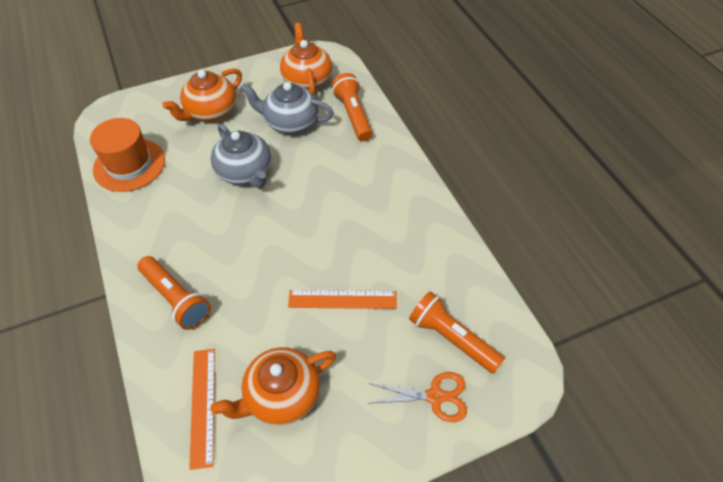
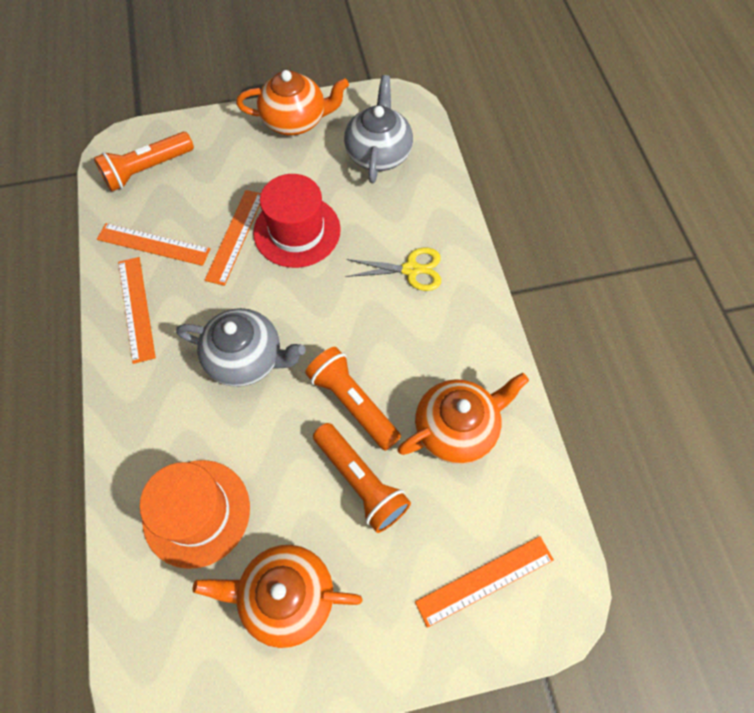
orange ruler: 2 -> 4
orange scissors: 1 -> 0
red hat: 0 -> 1
yellow scissors: 0 -> 1

